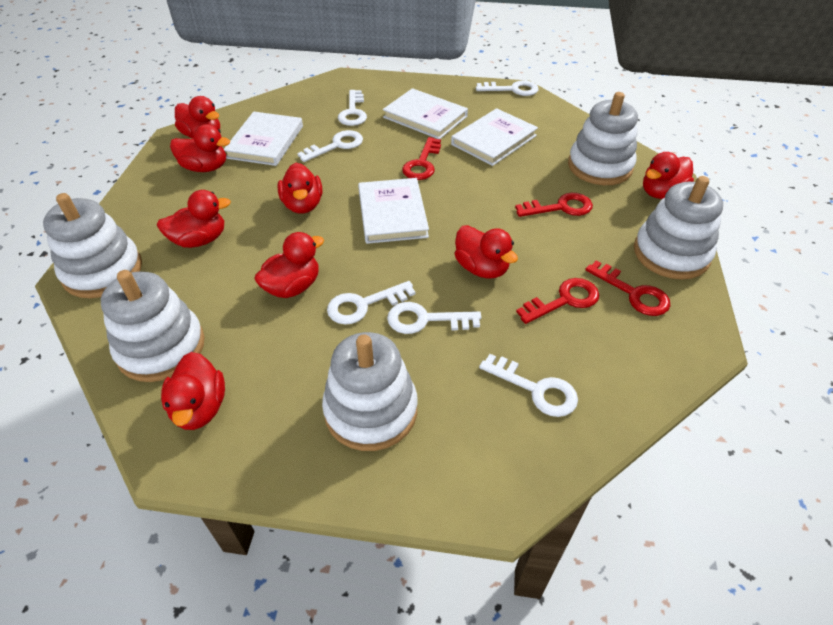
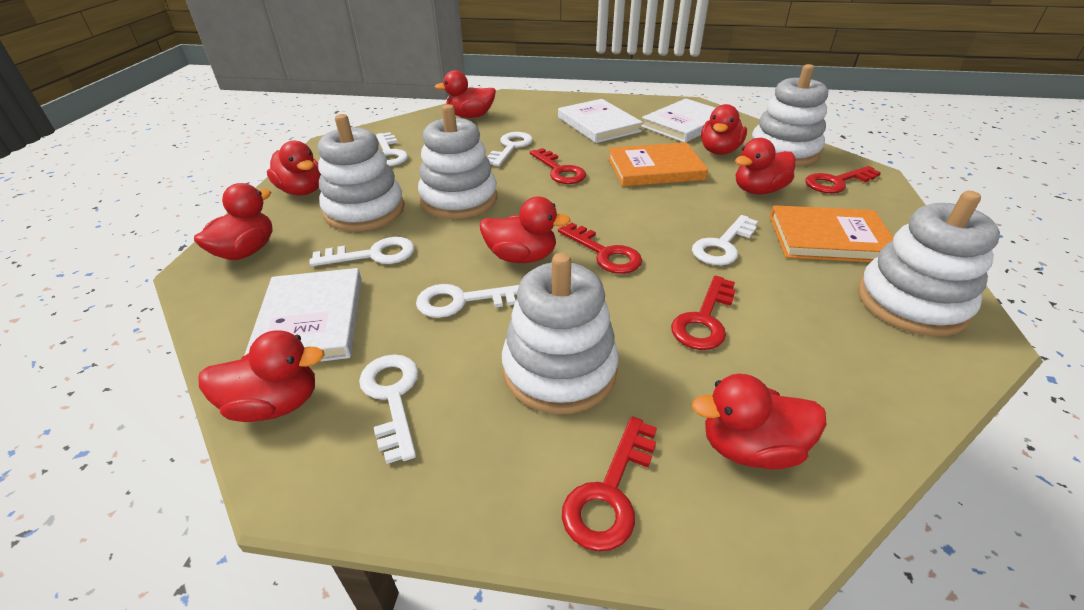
orange book: 0 -> 2
red key: 4 -> 5
white book: 4 -> 3

